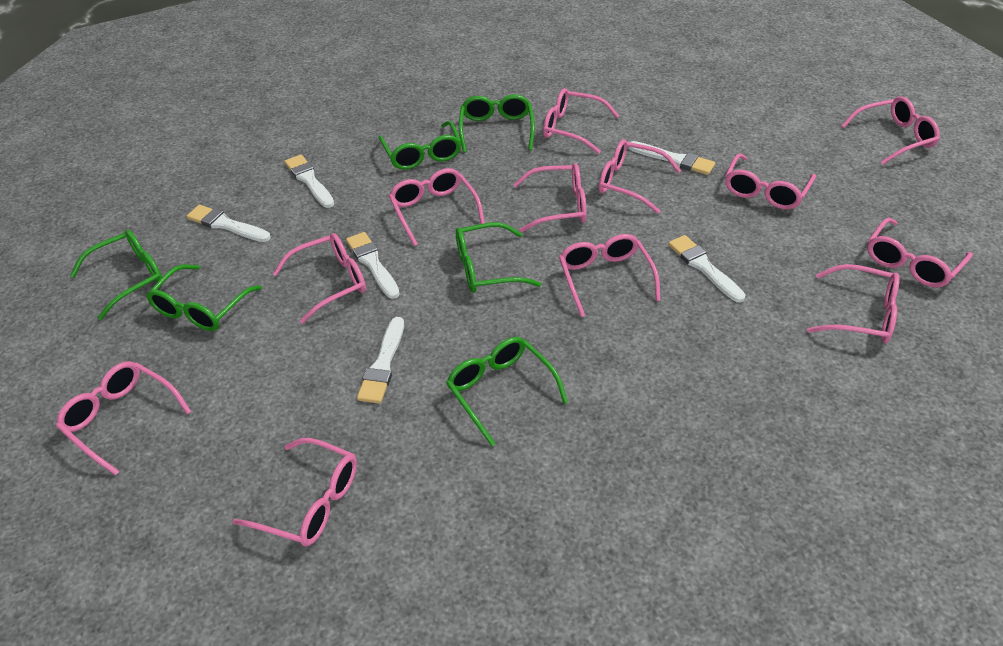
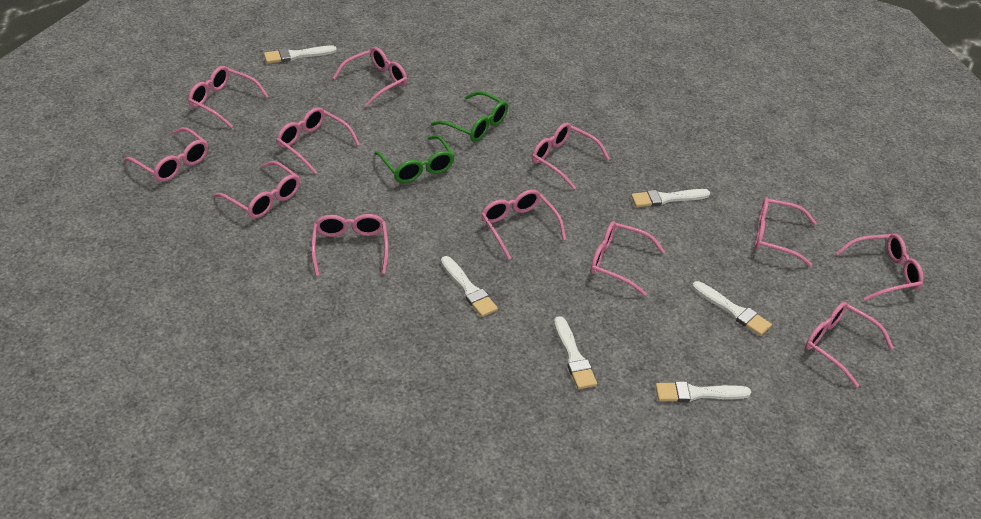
green glasses: 6 -> 2

